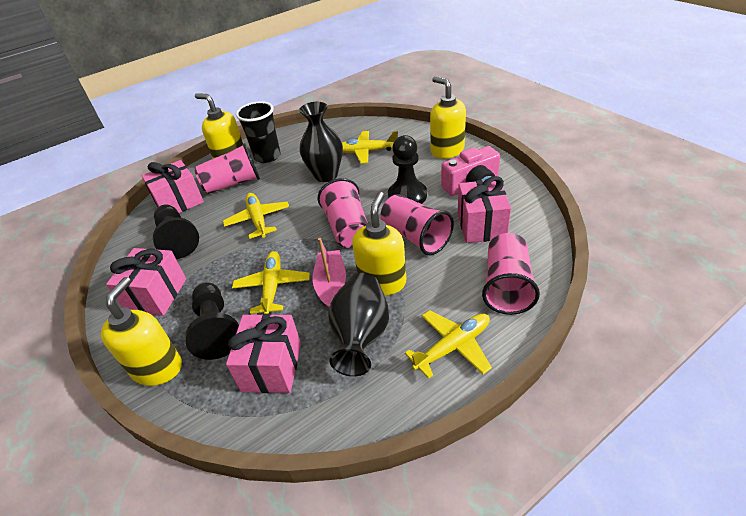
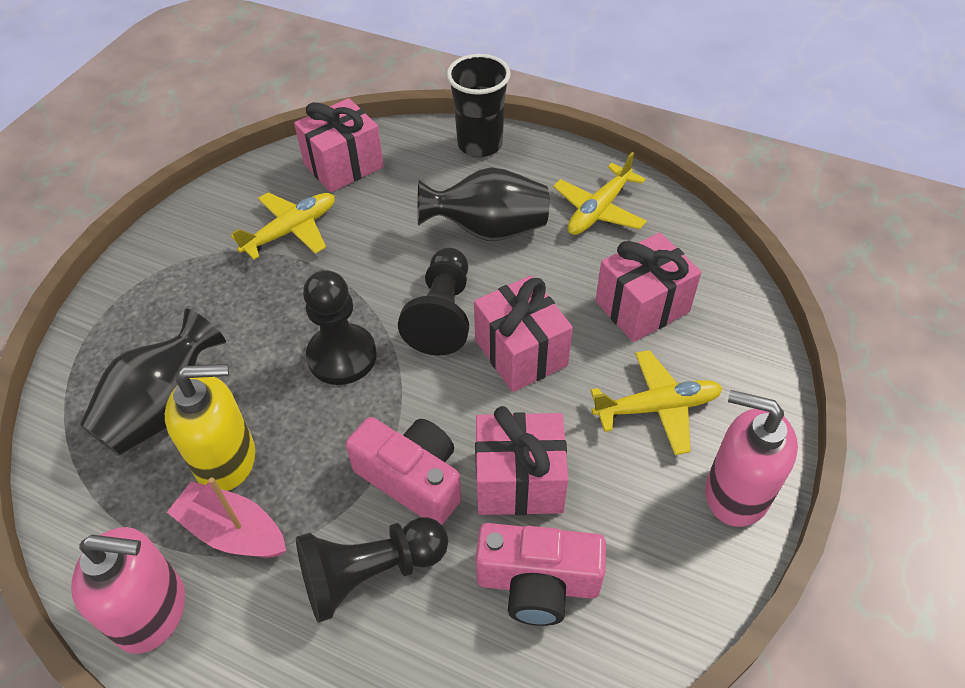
pink camera: 1 -> 2
pink cup: 4 -> 0
pink soap dispenser: 0 -> 2
yellow plane: 4 -> 3
yellow soap dispenser: 4 -> 1

